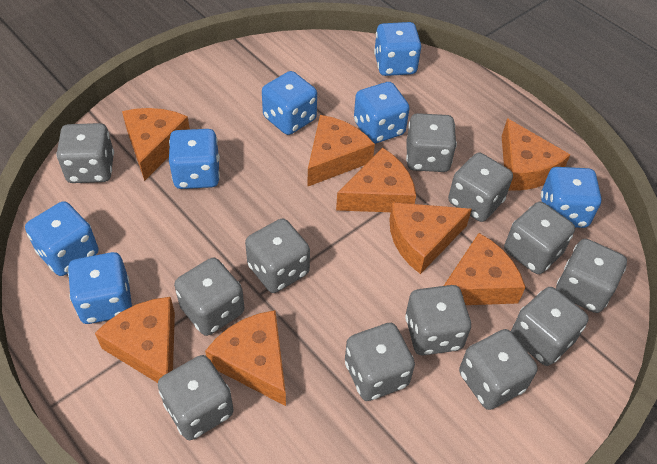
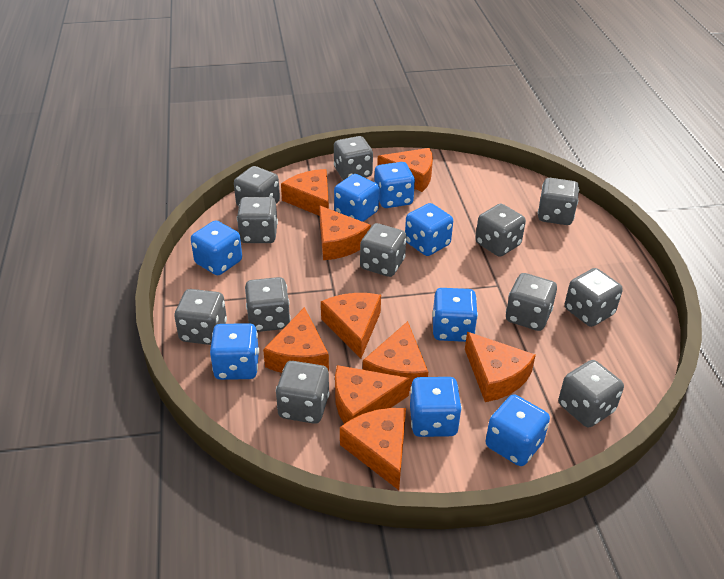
blue dice: 7 -> 8
orange cheese: 8 -> 9

